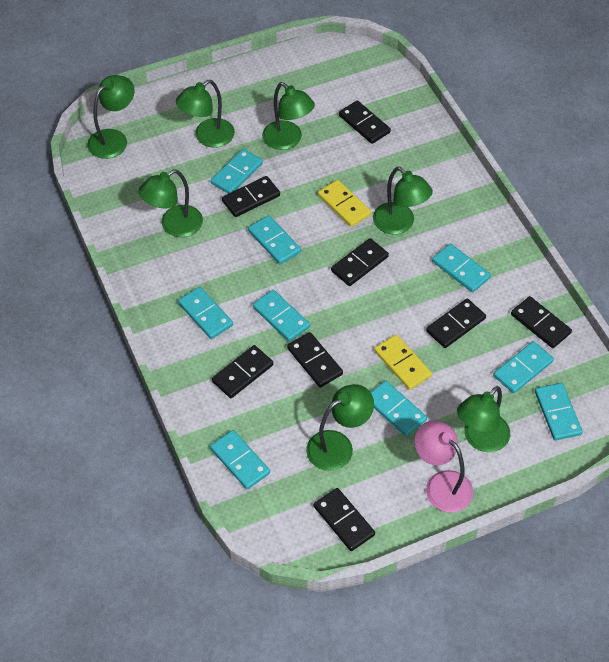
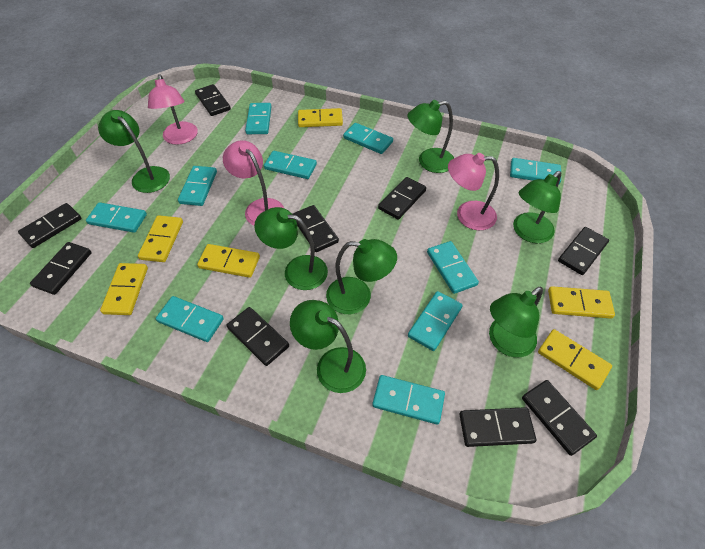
black domino: 8 -> 9
pink lamp: 1 -> 3
turquoise domino: 9 -> 10
yellow domino: 2 -> 6

